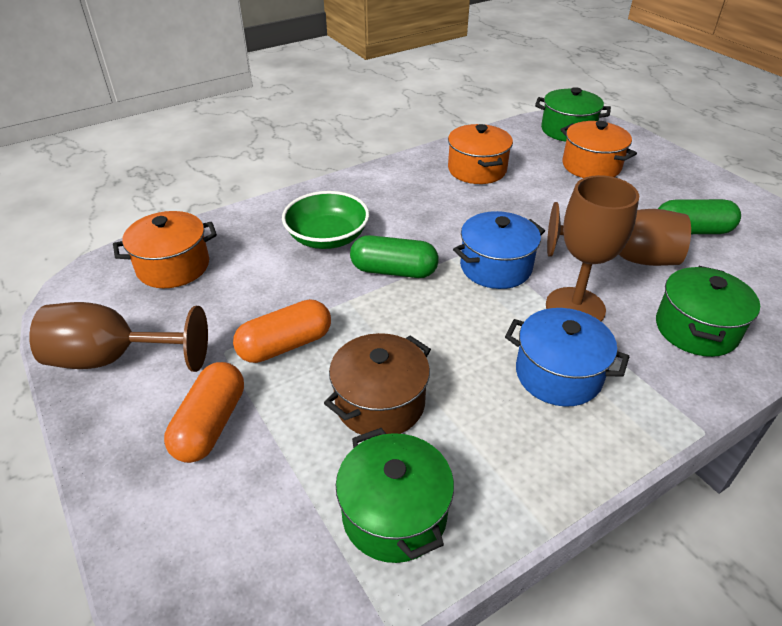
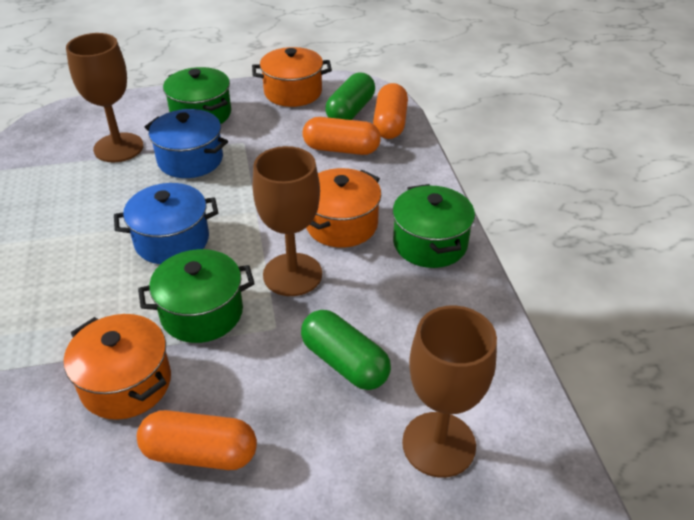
brown pot: 1 -> 0
green bowl: 1 -> 0
orange capsule: 2 -> 3

